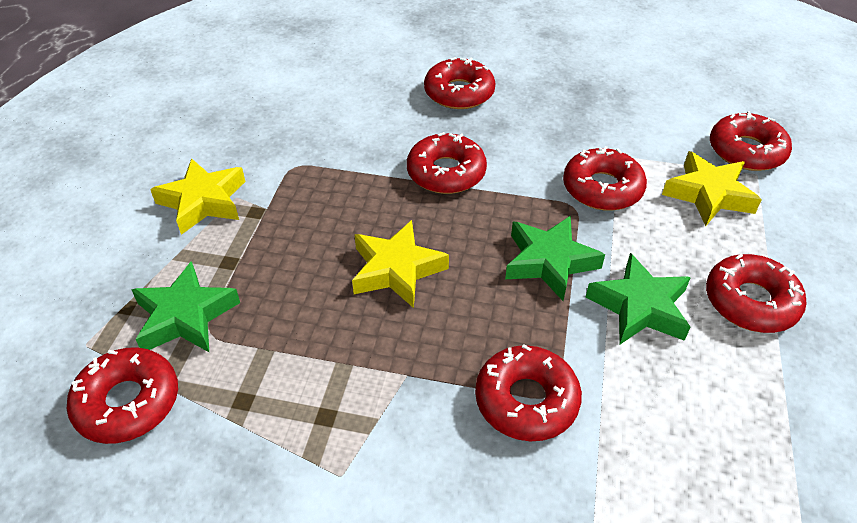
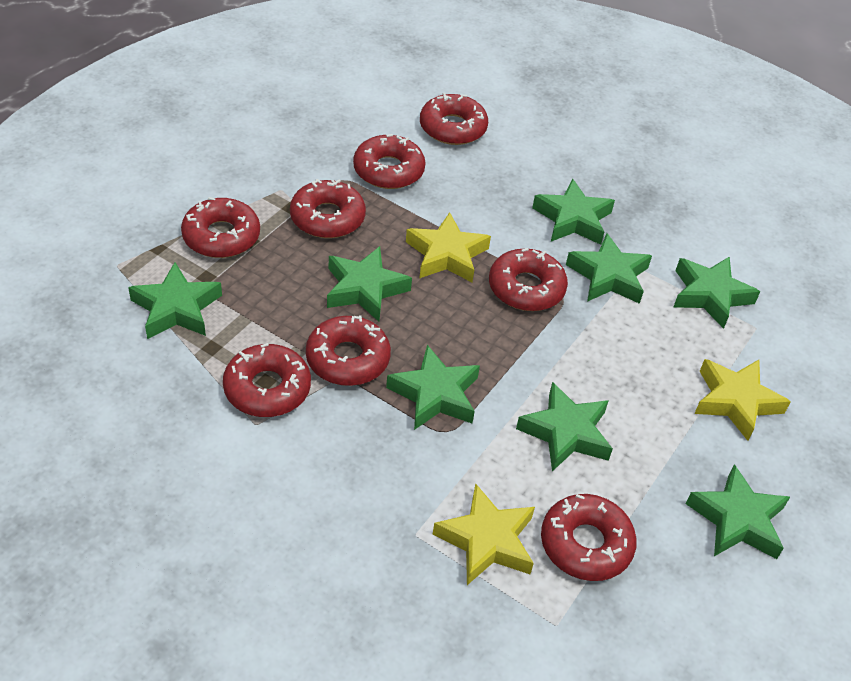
green star: 3 -> 8
red donut: 7 -> 8

